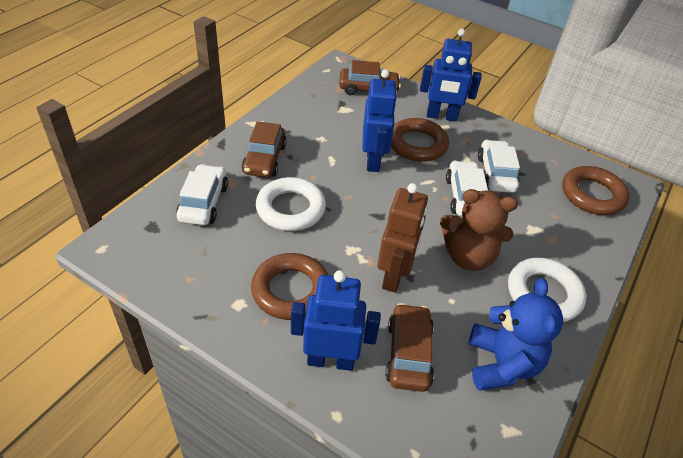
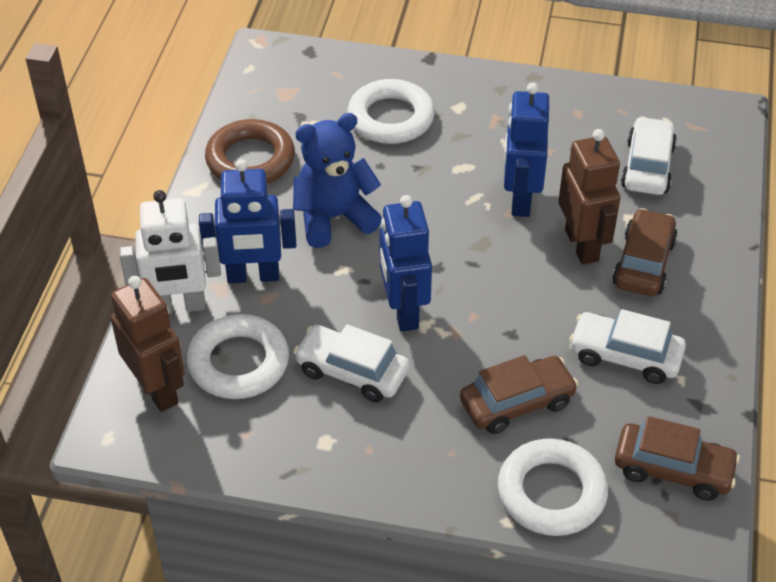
brown ring: 3 -> 1
brown robot: 1 -> 2
brown teddy bear: 1 -> 0
white ring: 2 -> 3
white robot: 0 -> 1

